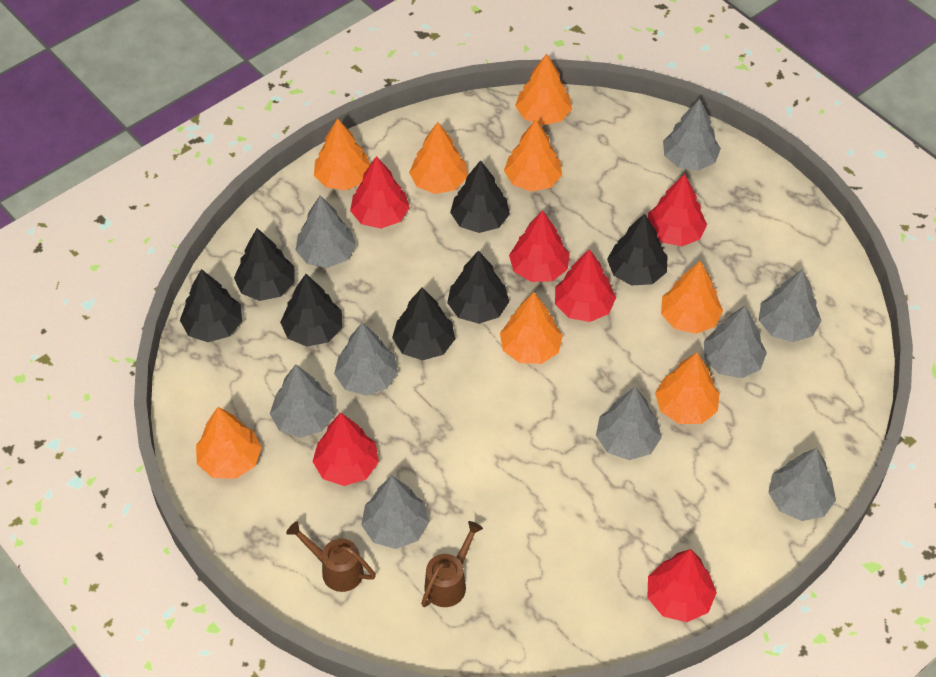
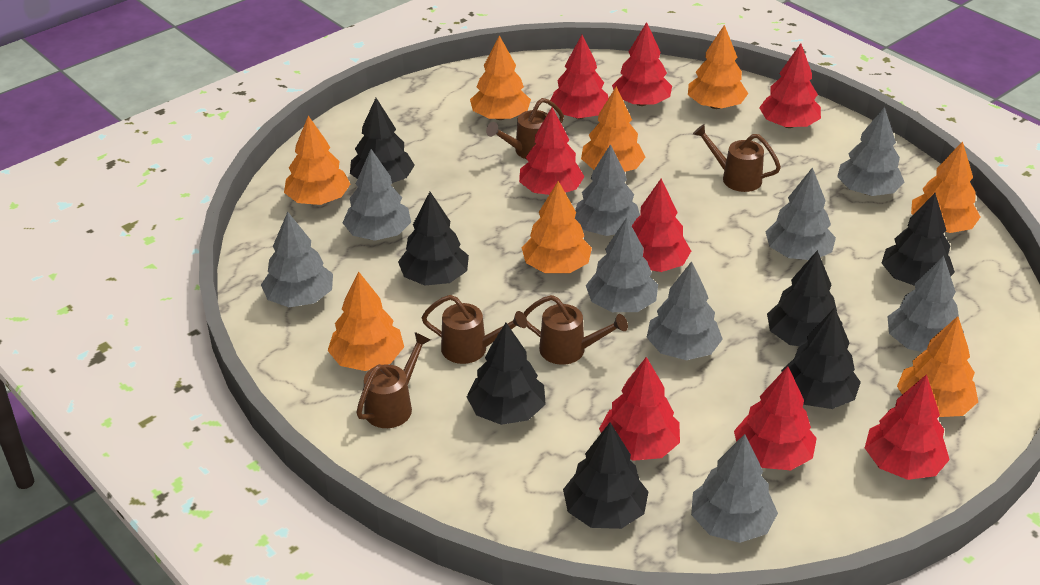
brown watering can: 2 -> 5
red tree: 6 -> 8

